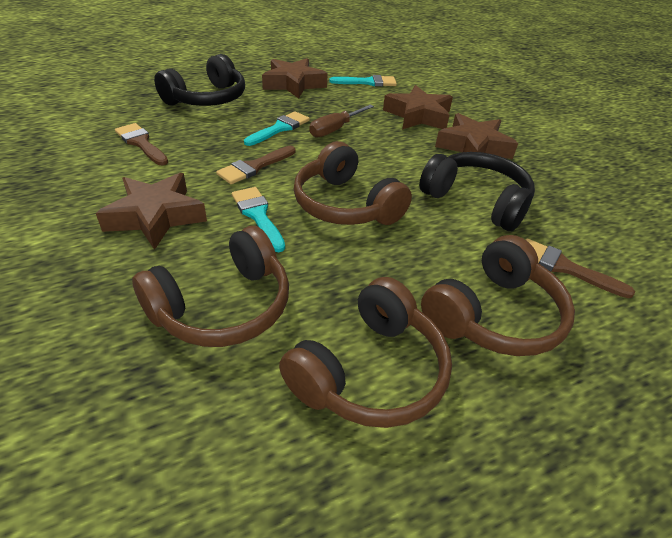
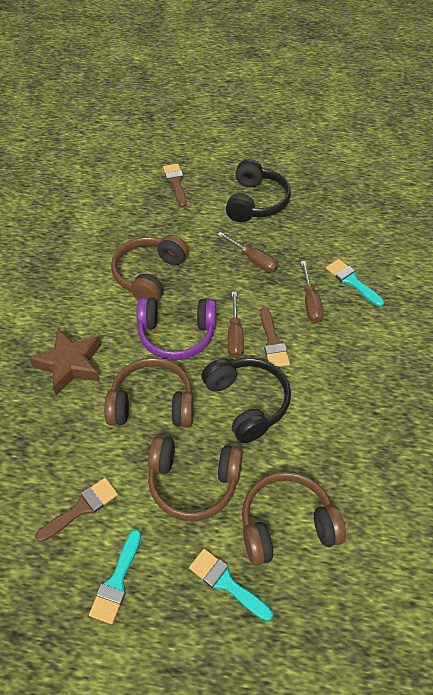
brown screwdriver: 1 -> 3
brown star: 4 -> 1
purple headphones: 0 -> 1

